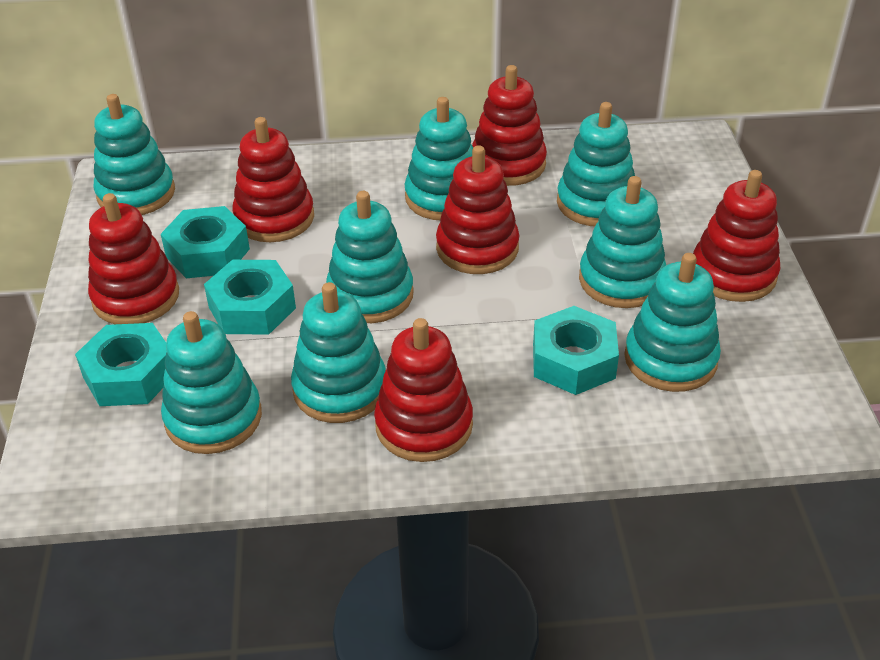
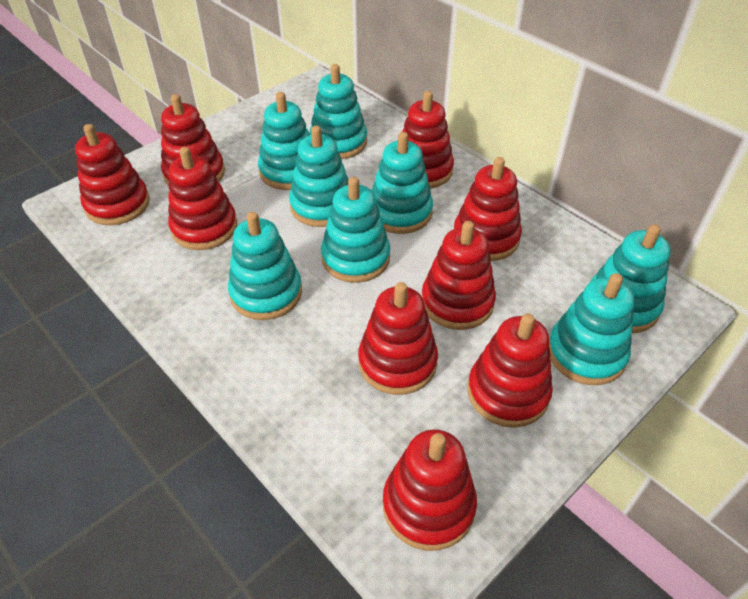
red stacking toy: 6 -> 9
turquoise nut: 4 -> 0

